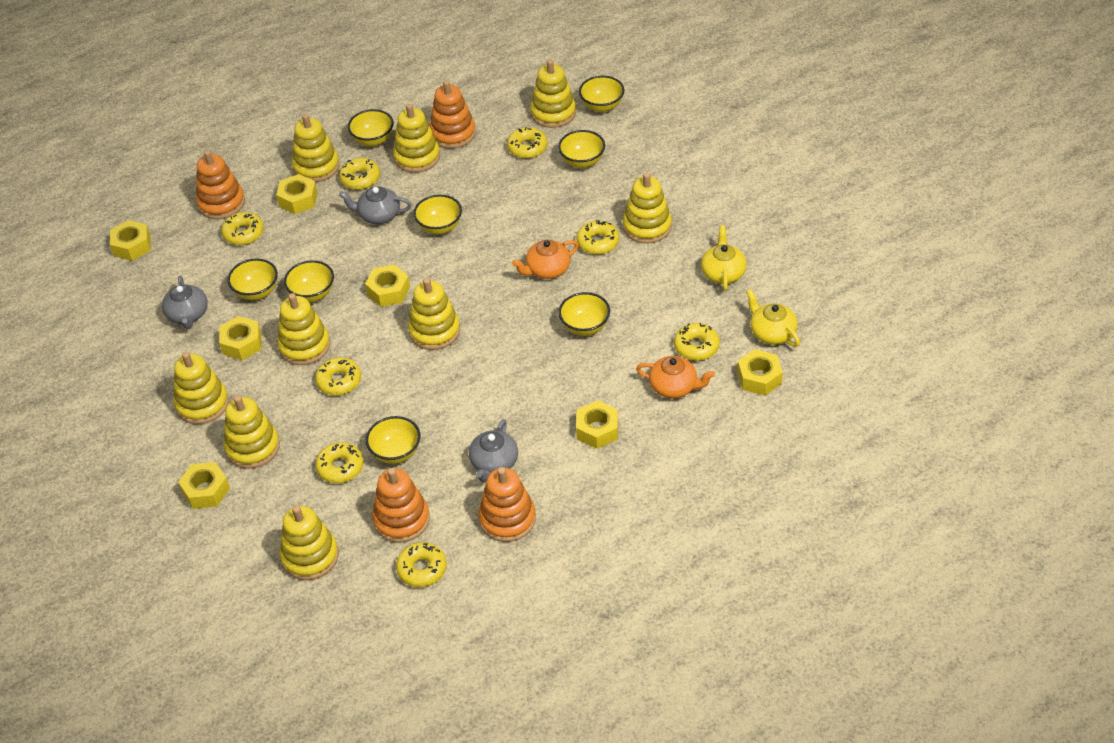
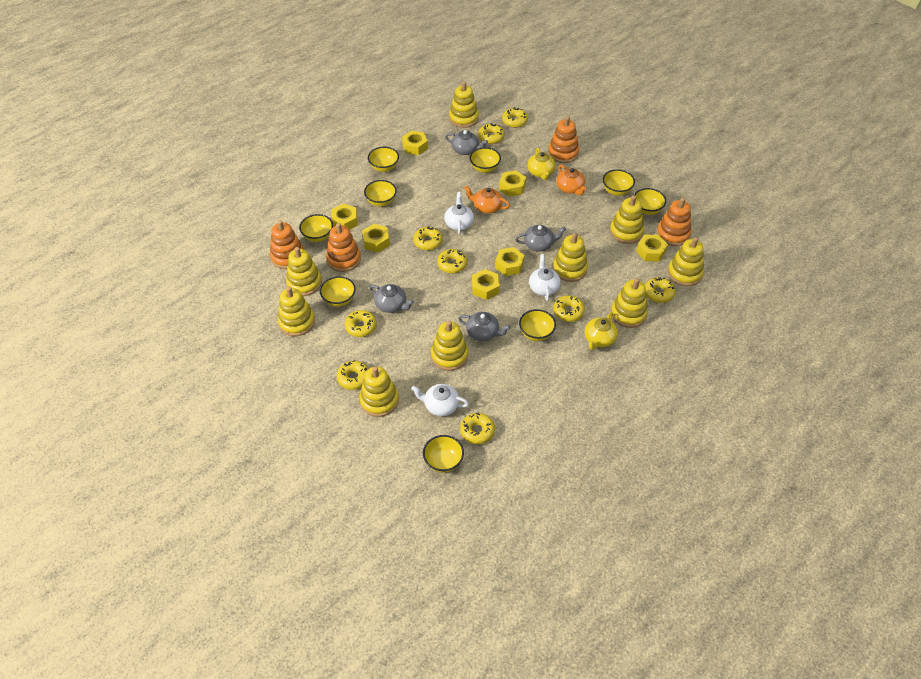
grey teapot: 3 -> 4
white teapot: 0 -> 3
yellow bowl: 8 -> 9
yellow donut: 8 -> 9

